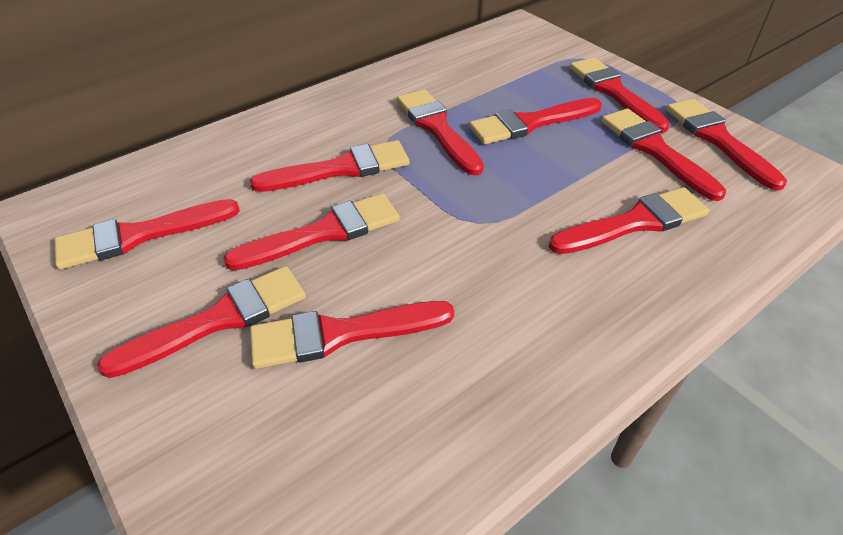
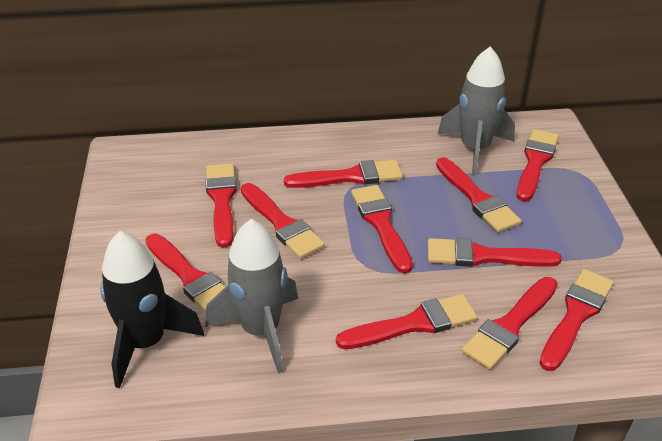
black rocket: 0 -> 1
grey rocket: 0 -> 2

